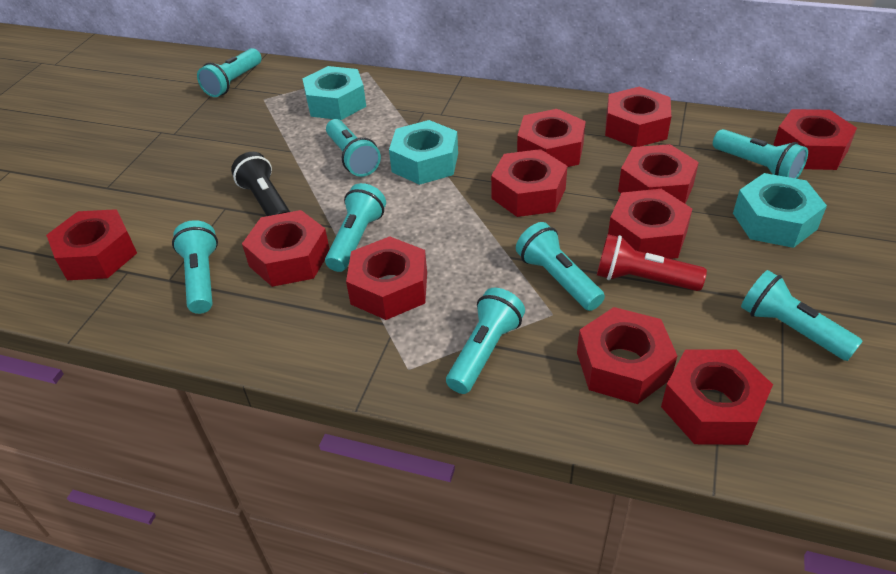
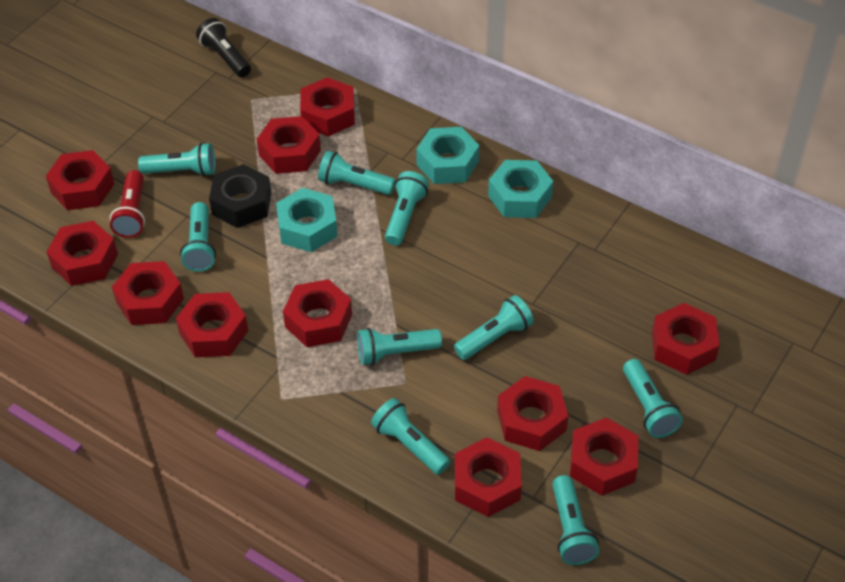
black nut: 0 -> 1
turquoise flashlight: 8 -> 9

